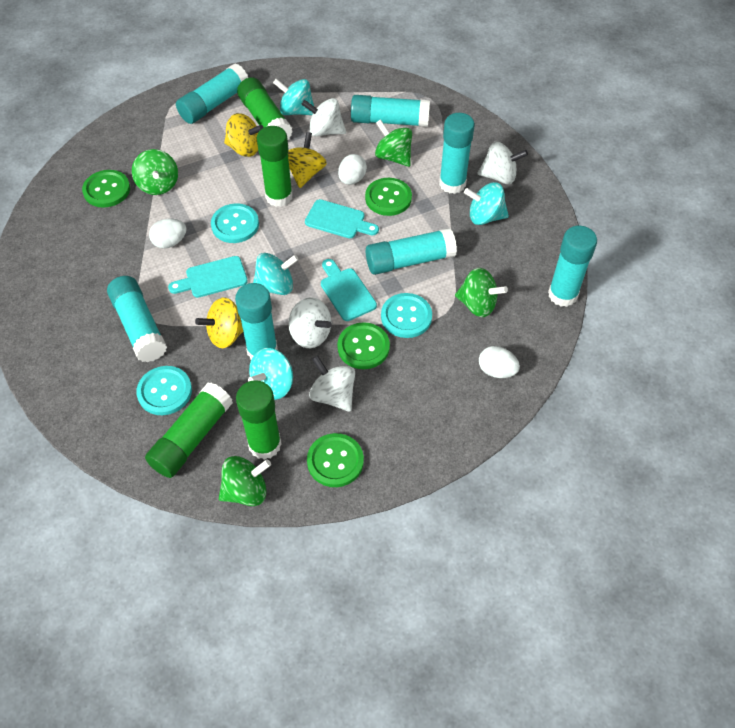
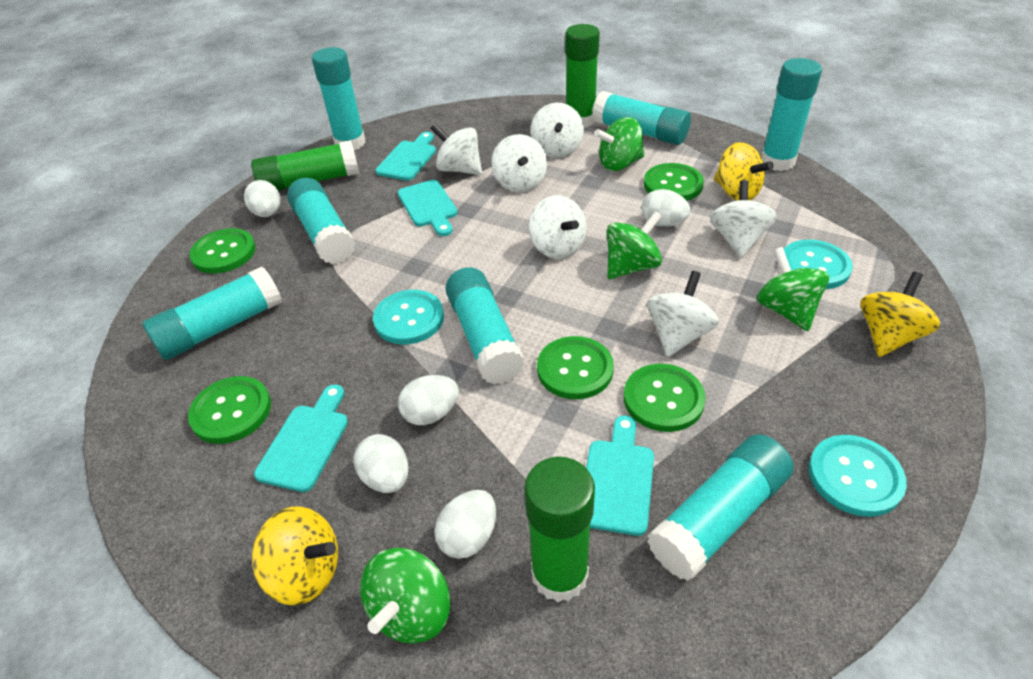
green button: 4 -> 5
green glue stick: 4 -> 3
turquoise cutting board: 3 -> 4
turquoise spinning top: 4 -> 0
white egg: 3 -> 5
white spinning top: 4 -> 6

